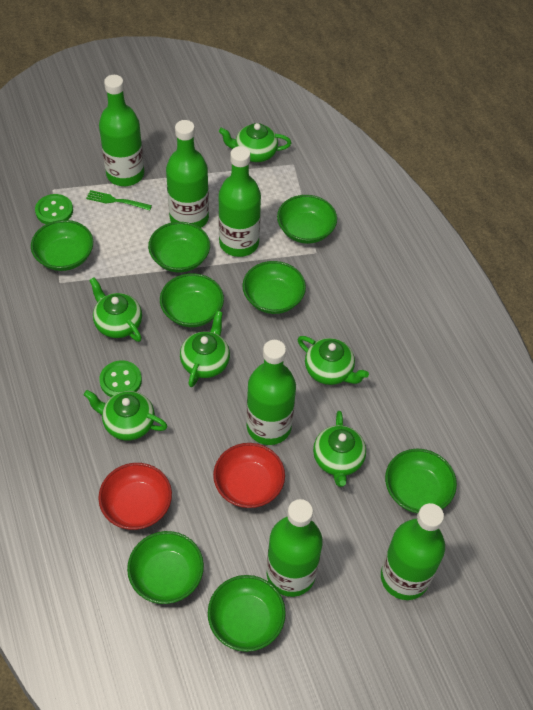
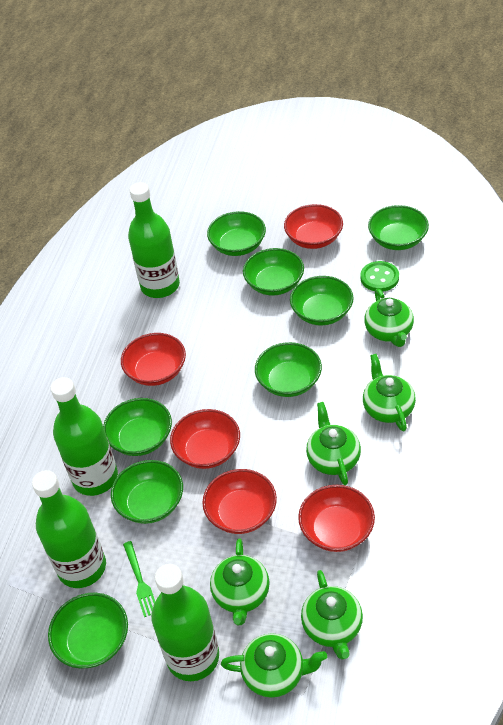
green bottle: 6 -> 4
green button: 2 -> 1
red bowl: 2 -> 5

